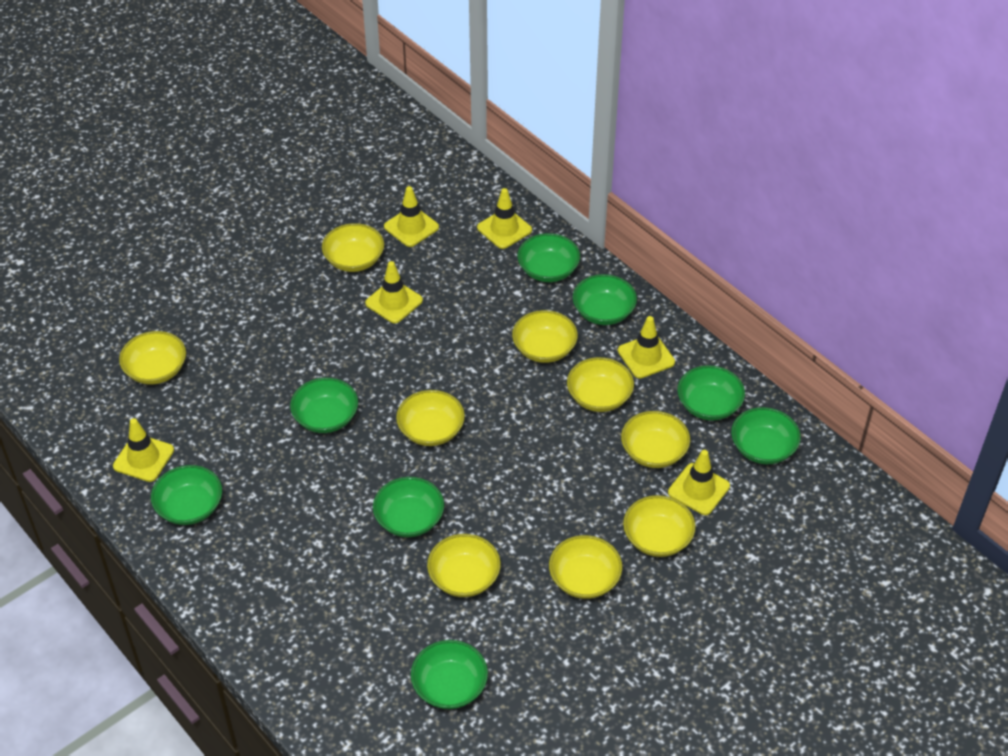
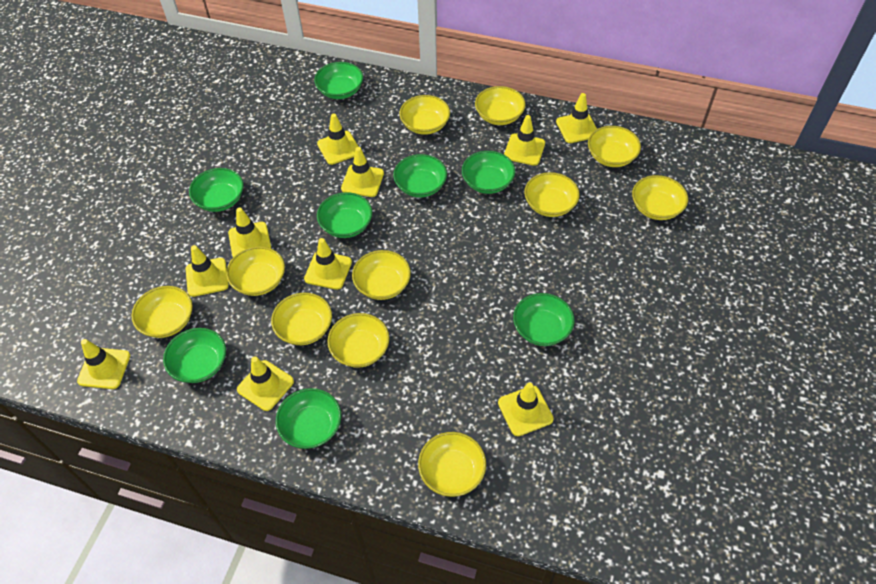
yellow bowl: 9 -> 11
yellow traffic cone: 6 -> 10

